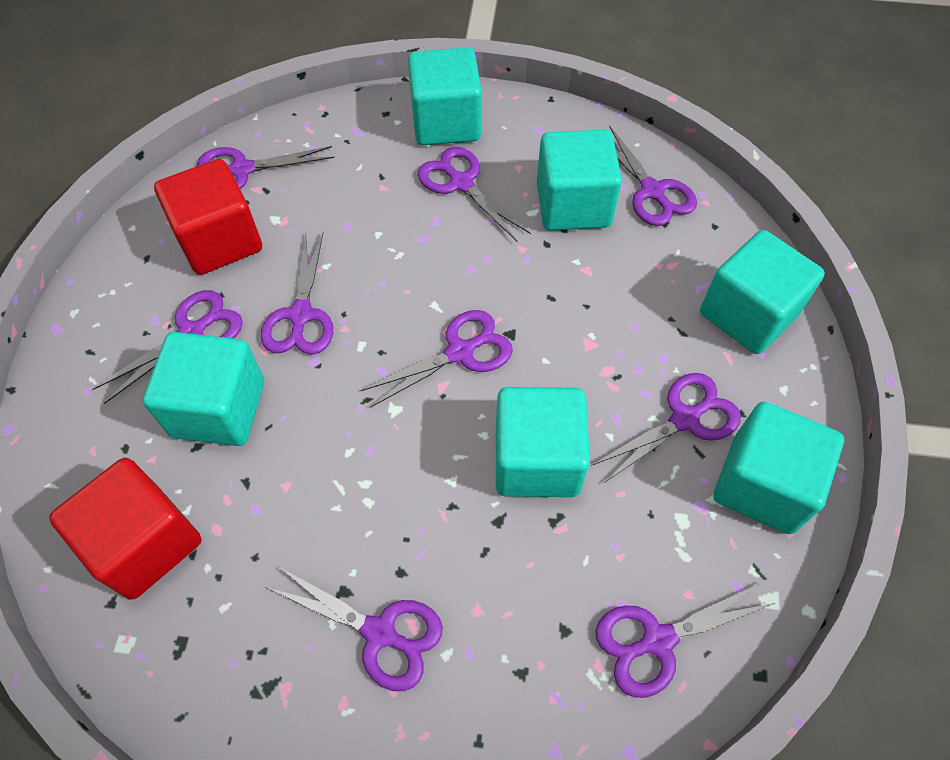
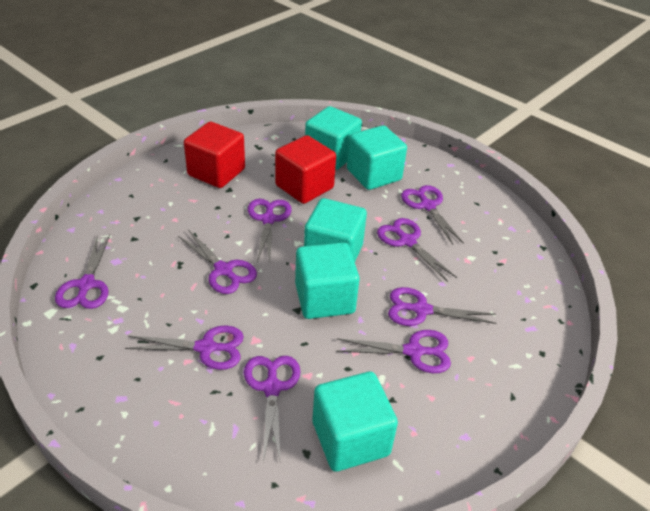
turquoise cube: 6 -> 5

